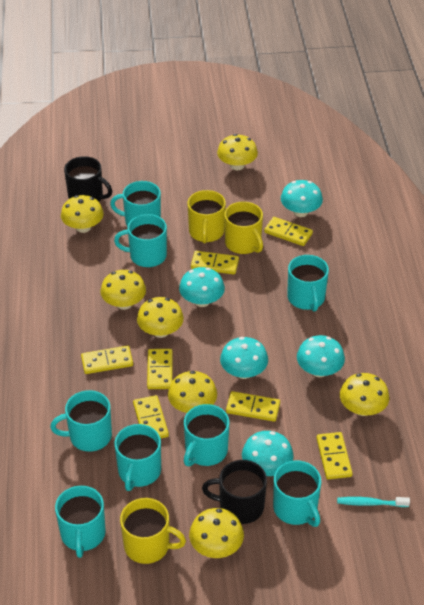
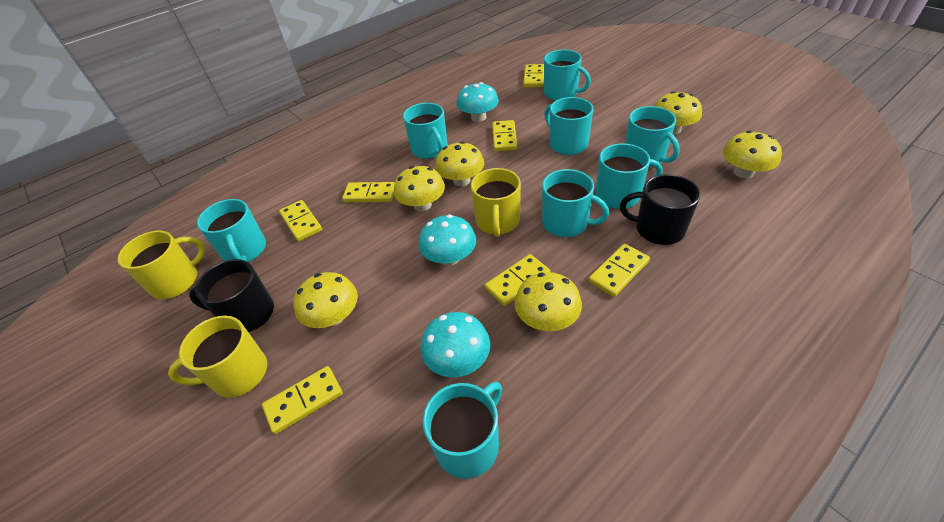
turquoise mushroom: 5 -> 3
turquoise toothbrush: 1 -> 0
yellow mushroom: 7 -> 6

